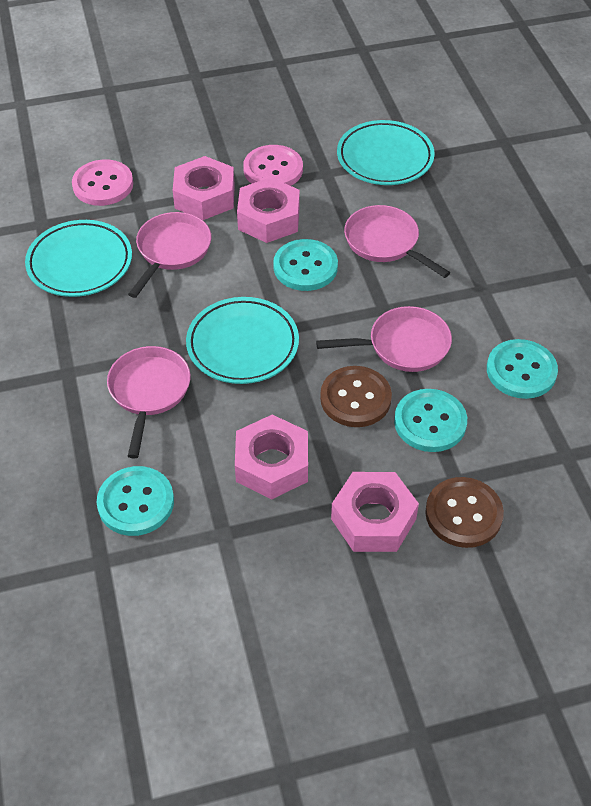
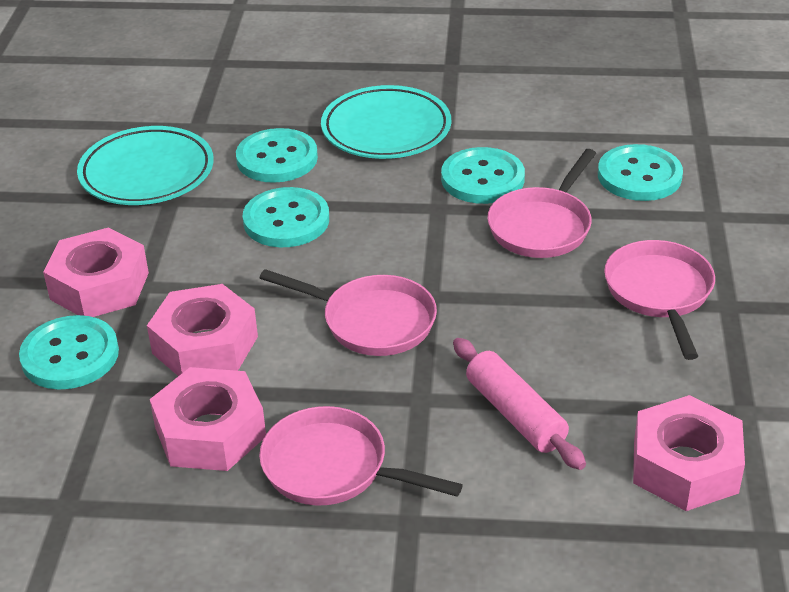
brown button: 2 -> 0
pink button: 2 -> 0
pink rolling pin: 0 -> 1
turquoise button: 4 -> 5
turquoise plate: 3 -> 2

